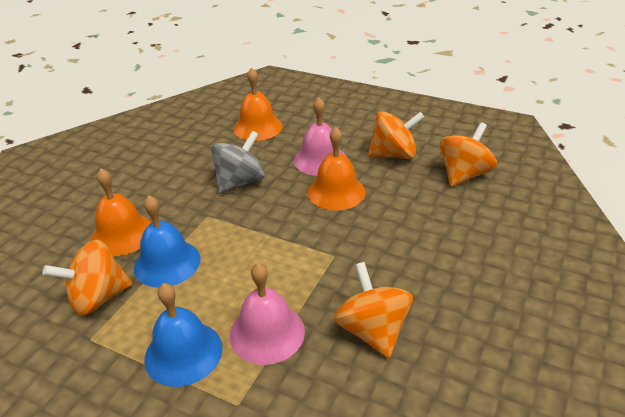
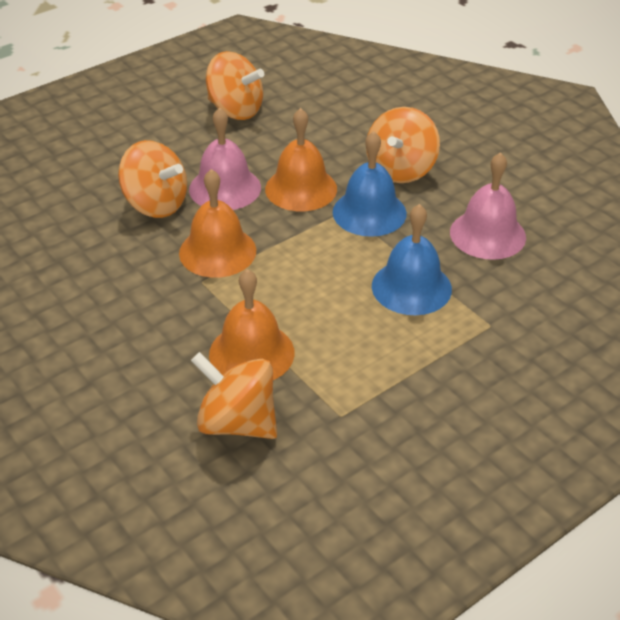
grey spinning top: 1 -> 0

